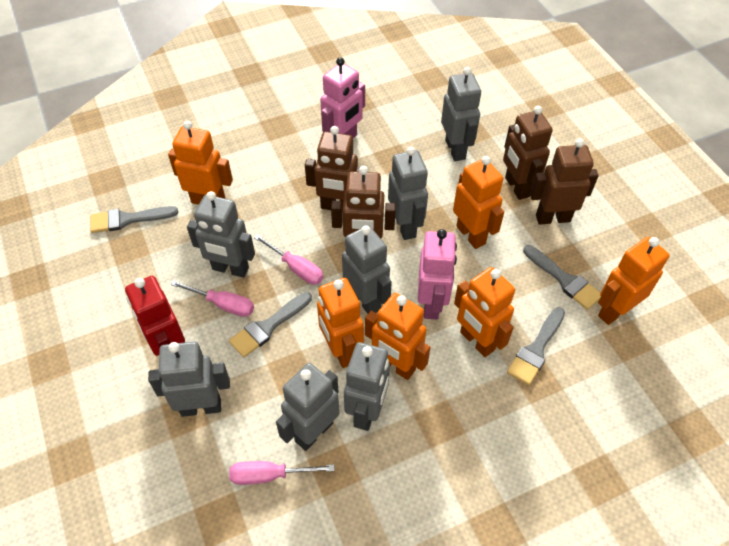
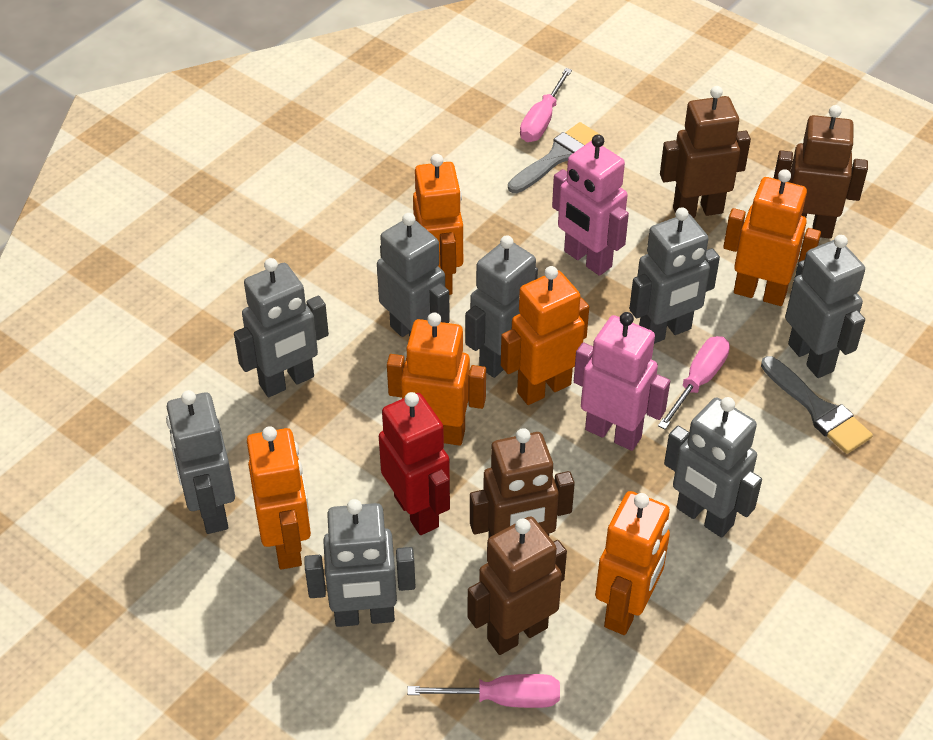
grey brush: 4 -> 2
grey robot: 7 -> 8

